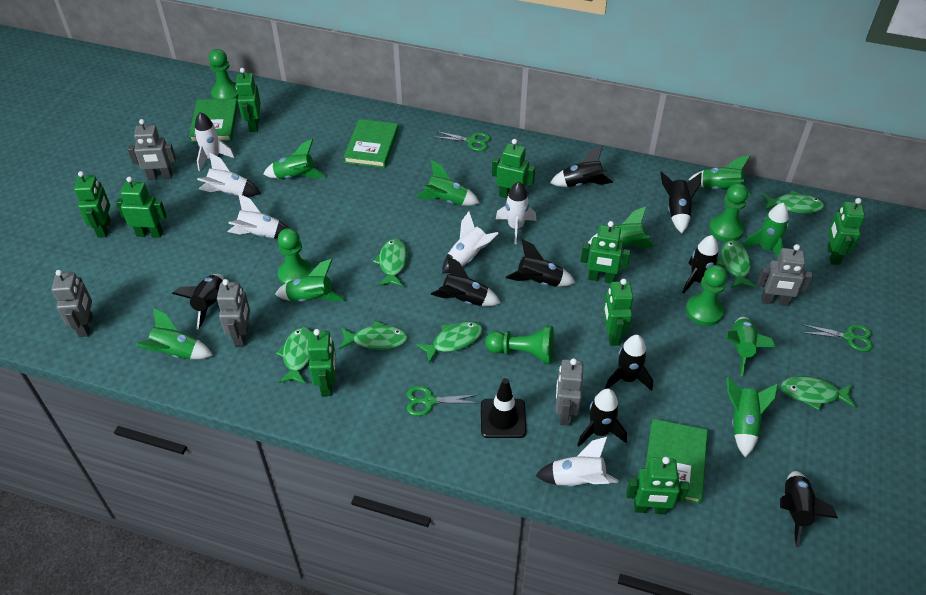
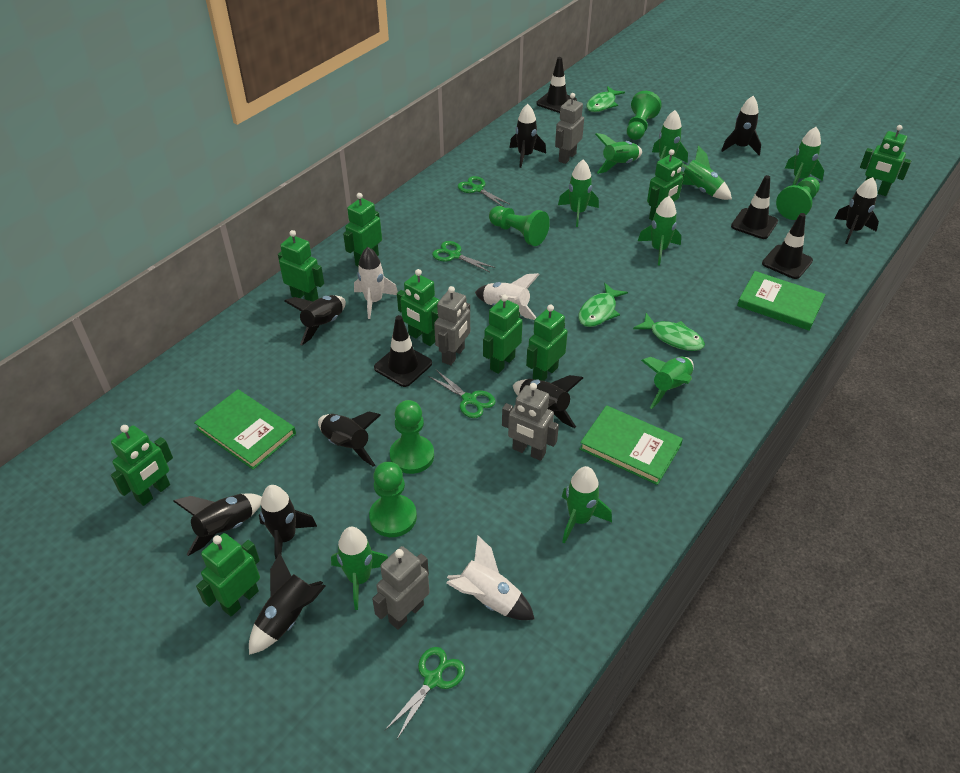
black traffic cone: 1 -> 4
green fish: 7 -> 3
green scissors: 3 -> 4
grey robot: 5 -> 4
white rocket: 6 -> 3

